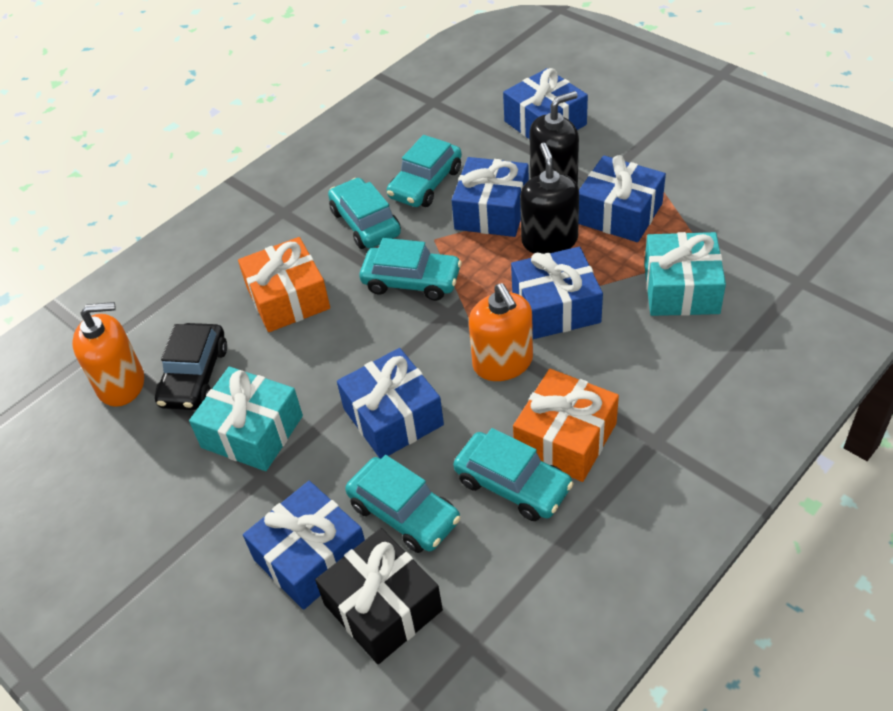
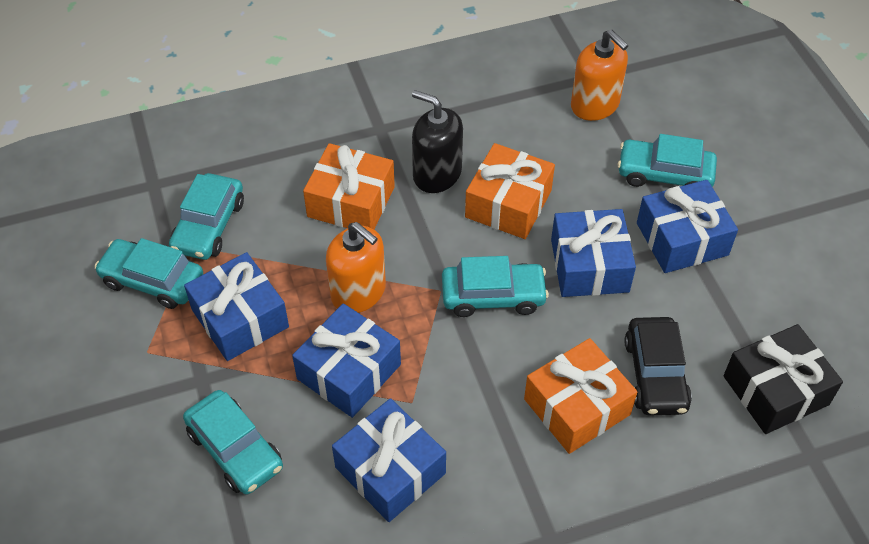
black soap dispenser: 2 -> 1
blue gift: 6 -> 5
orange gift: 2 -> 3
turquoise gift: 2 -> 0

